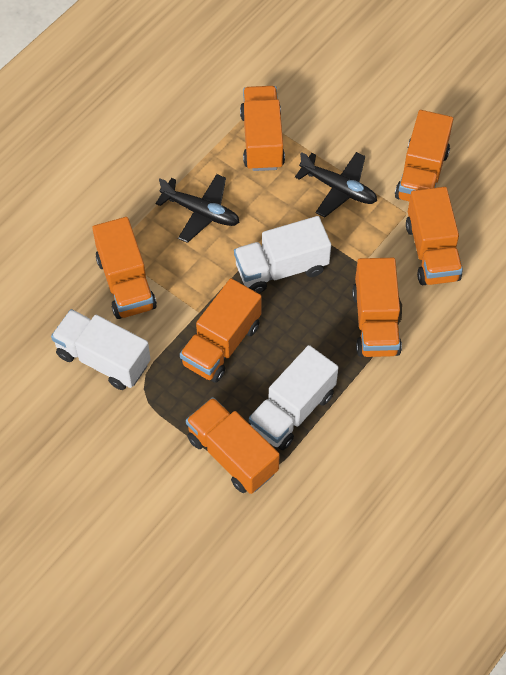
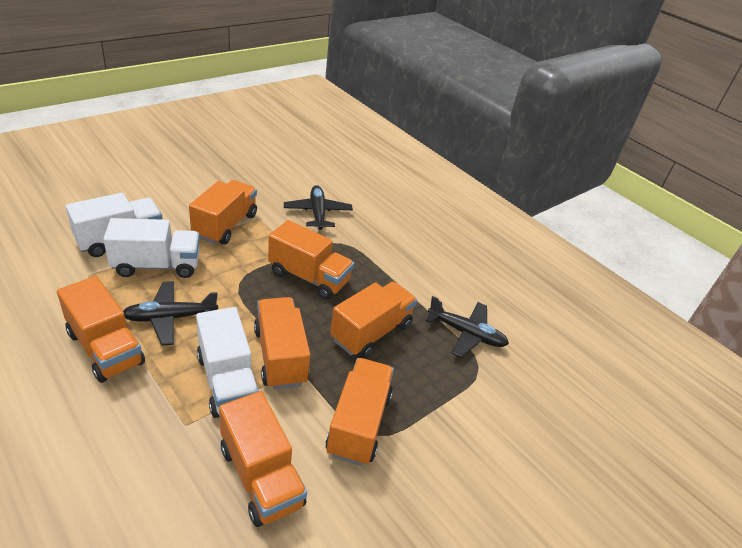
black plane: 2 -> 3

